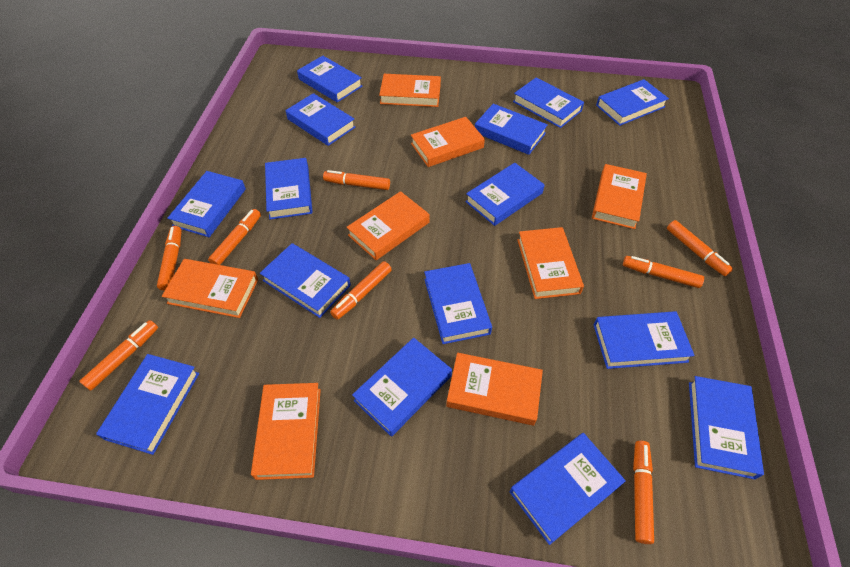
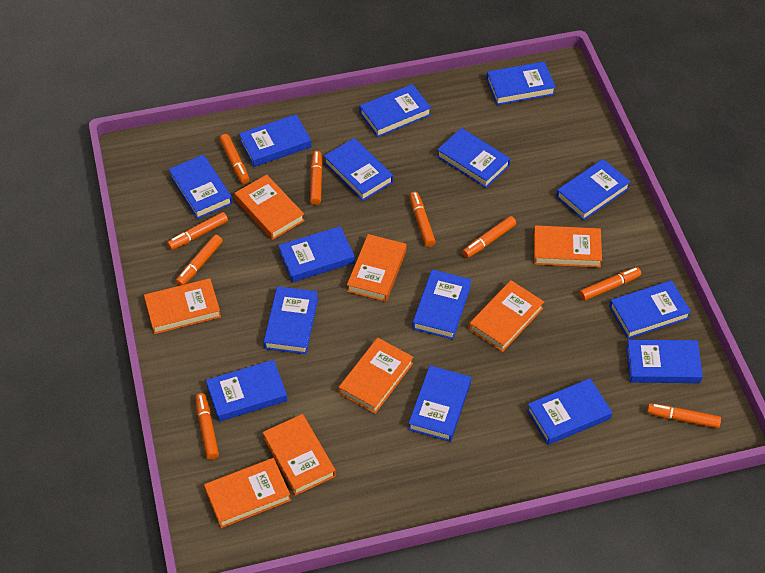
orange marker: 8 -> 9

